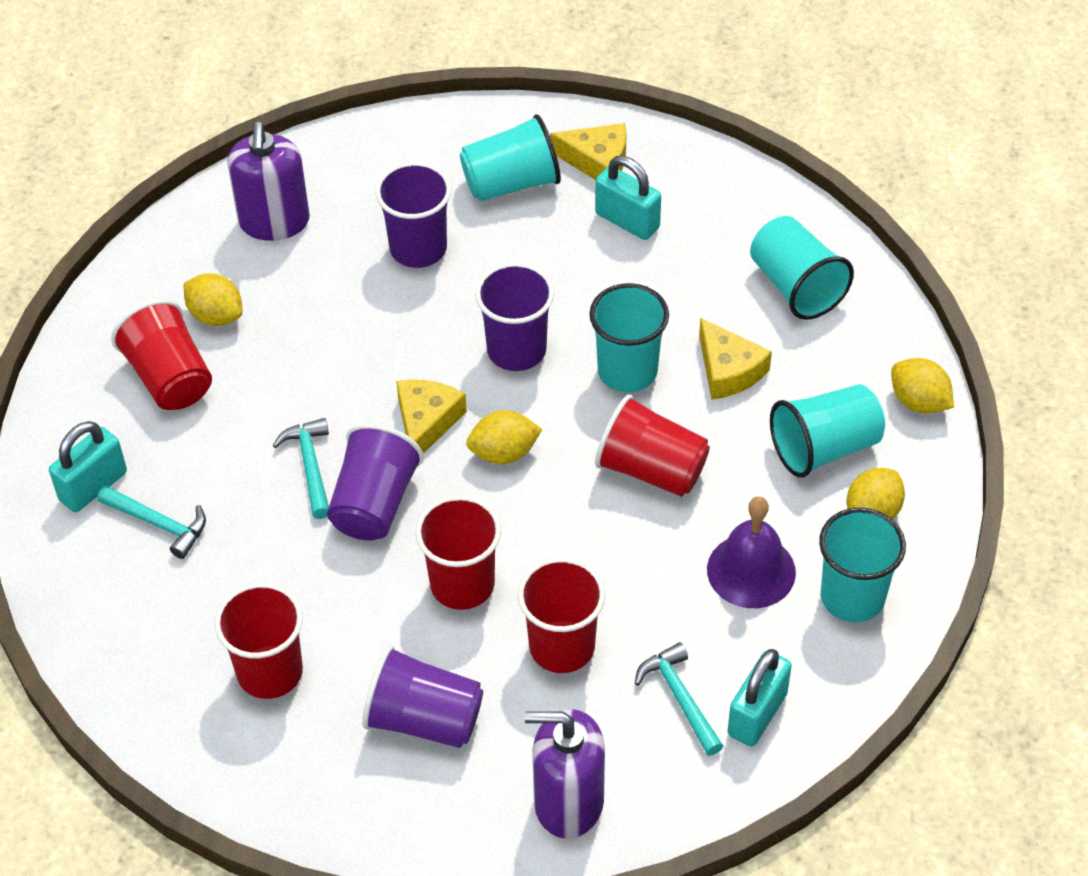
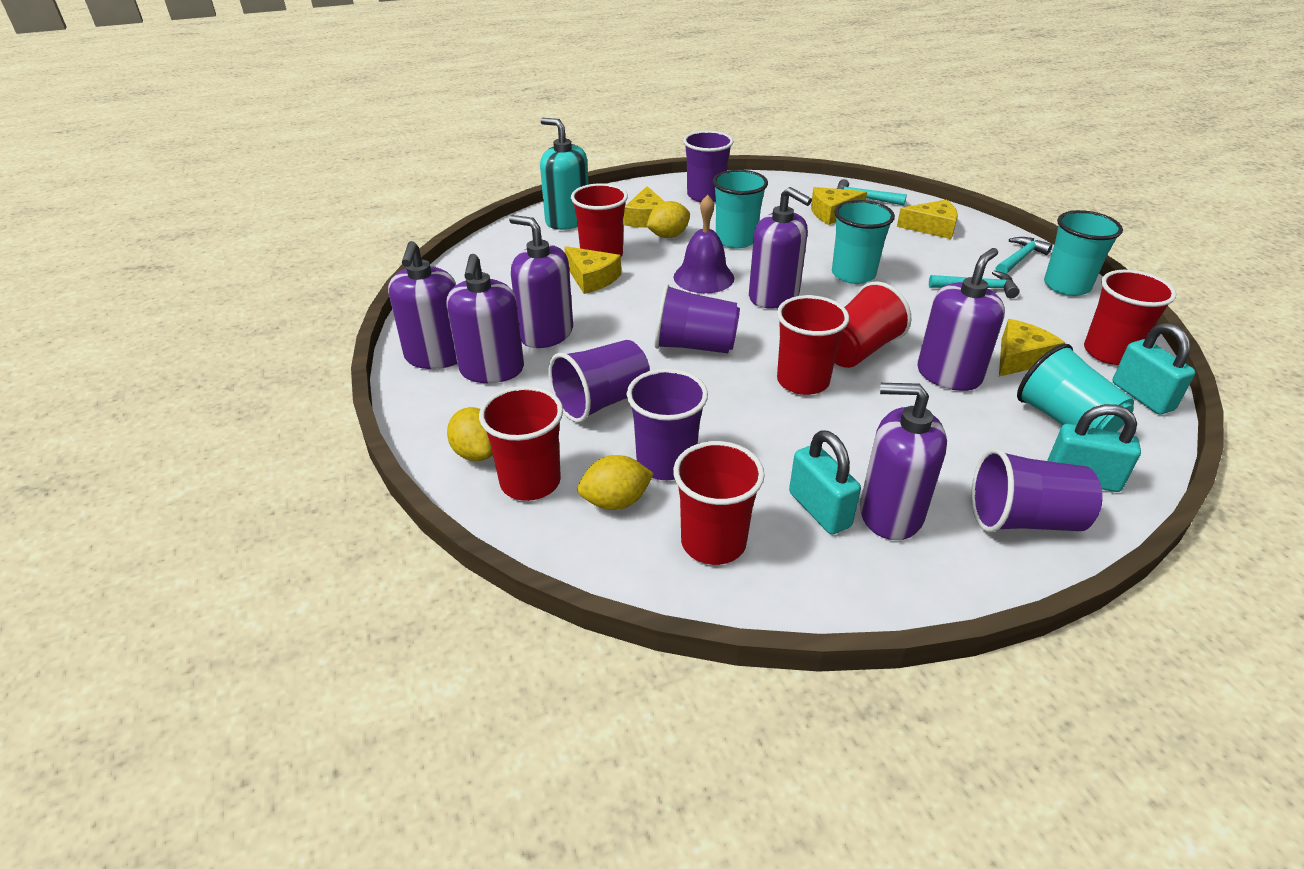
purple cup: 4 -> 5
purple soap dispenser: 2 -> 6
red cup: 5 -> 6
turquoise cup: 5 -> 4
turquoise soap dispenser: 0 -> 1
yellow cheese: 3 -> 5
yellow lemon: 4 -> 3

